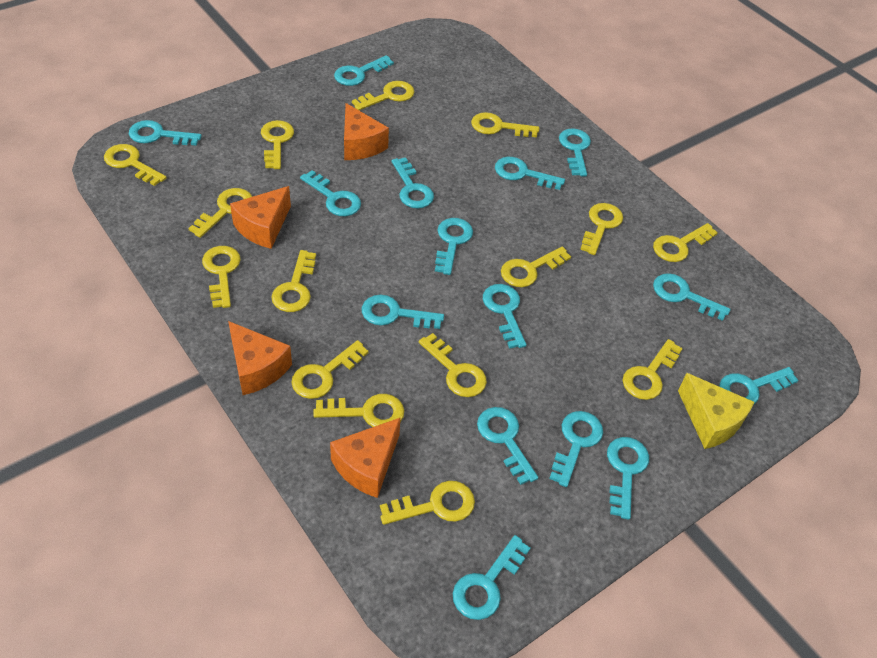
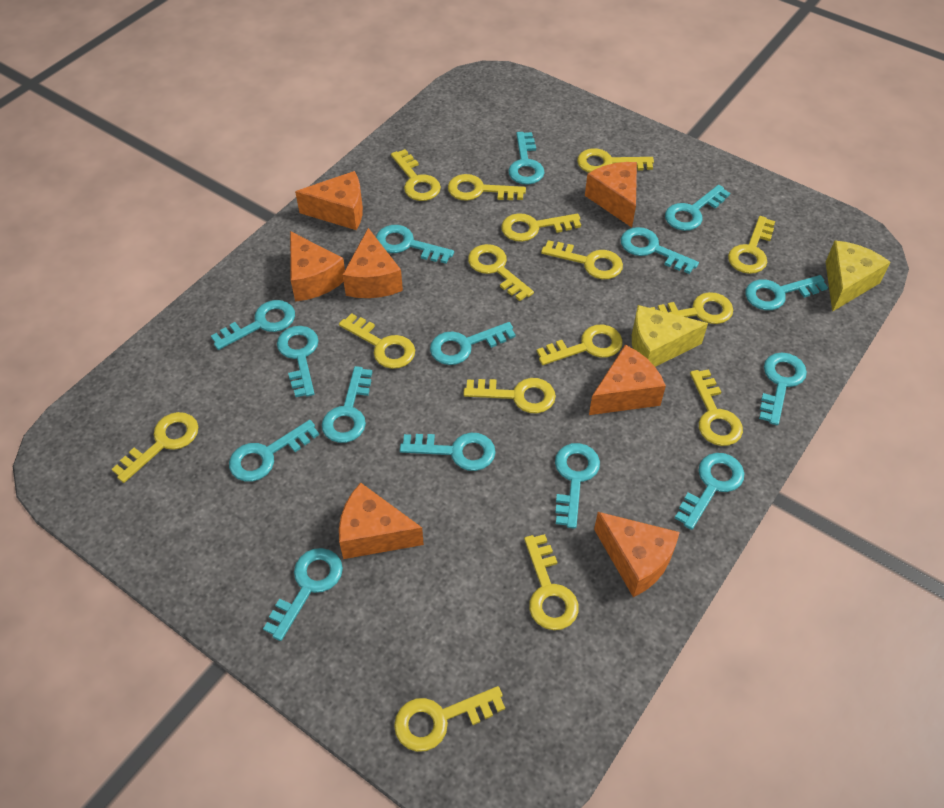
orange cheese: 4 -> 7
yellow cheese: 1 -> 2

